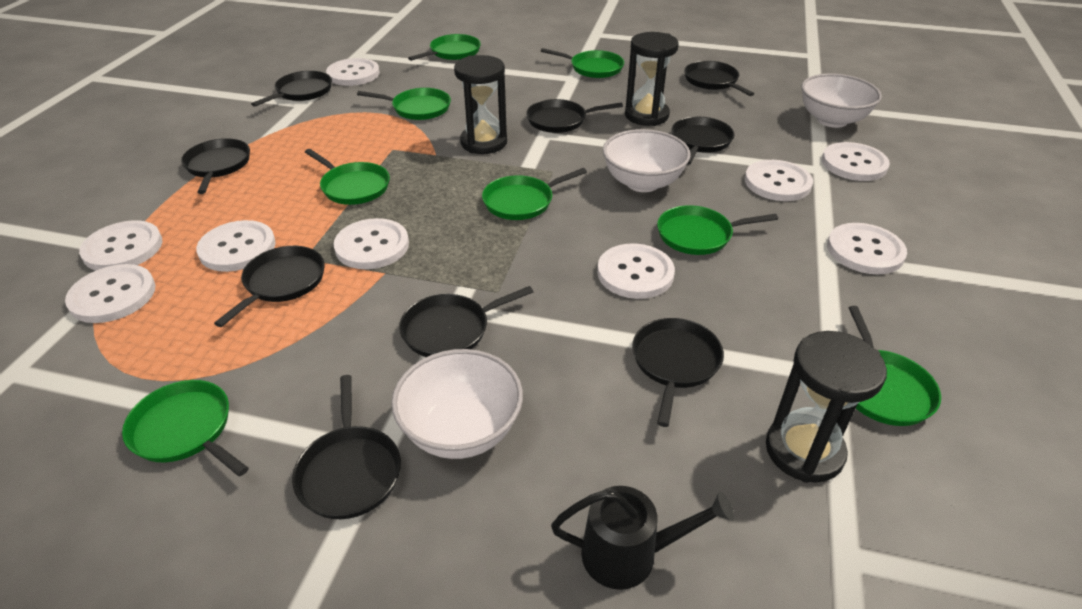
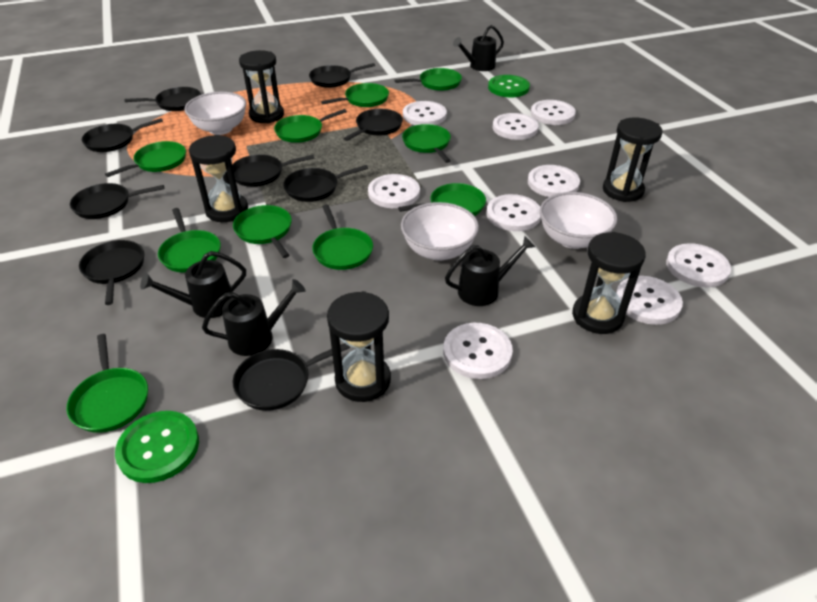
black hourglass: 3 -> 5
black watering can: 1 -> 4
green button: 0 -> 2
green pan: 8 -> 10

